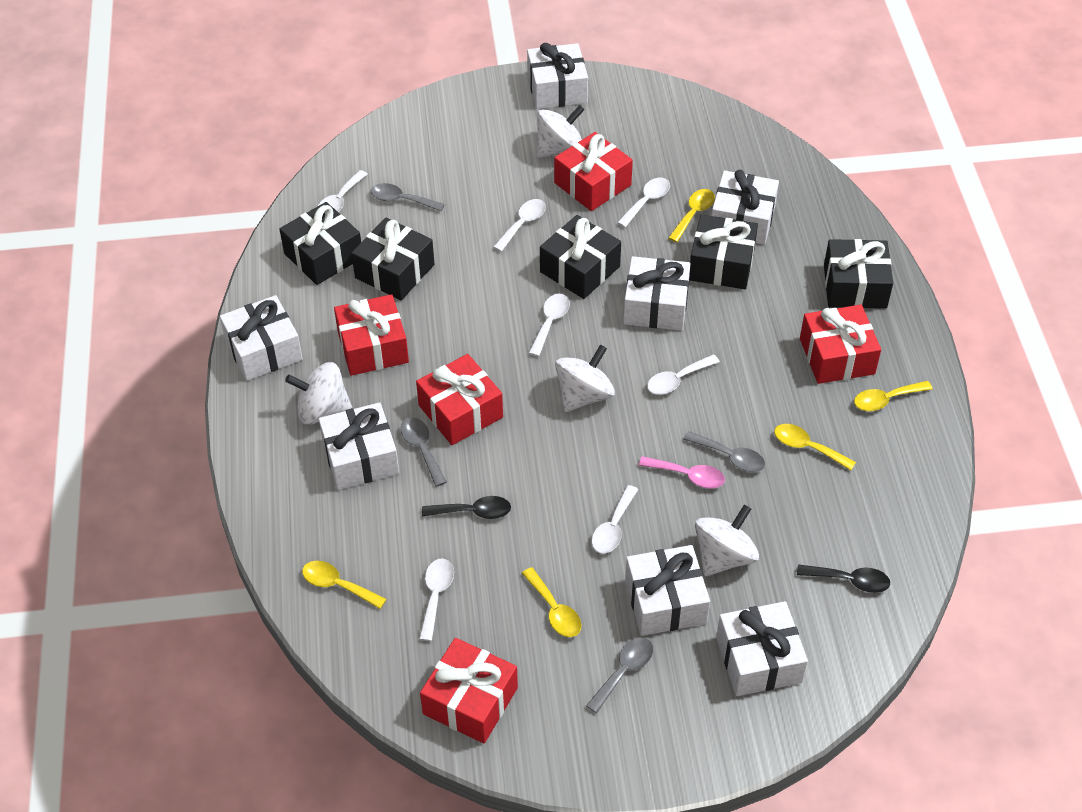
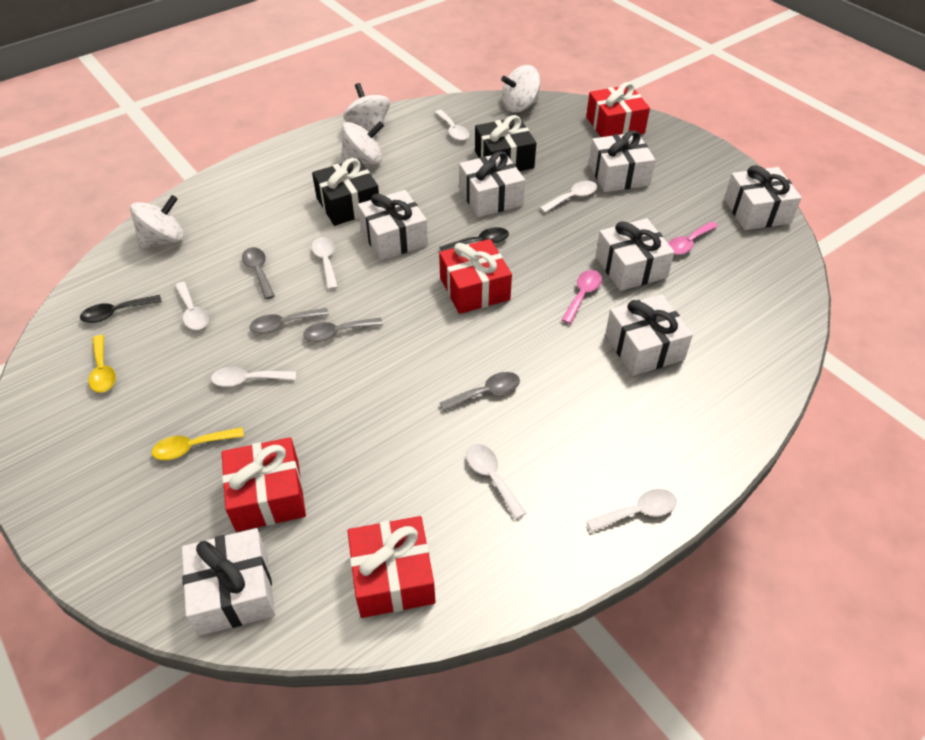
black gift: 5 -> 2
pink spoon: 1 -> 2
red gift: 5 -> 4
yellow spoon: 5 -> 2

